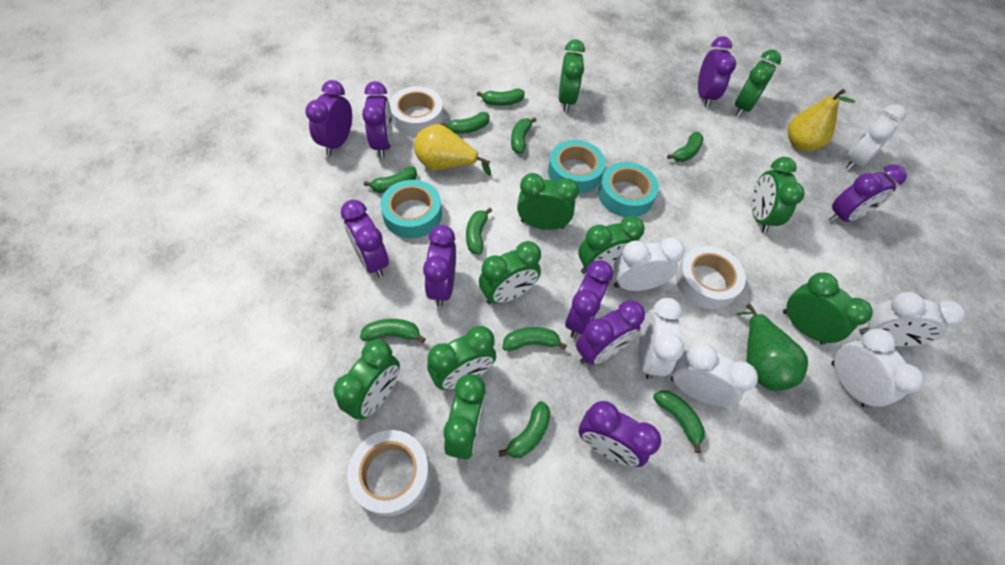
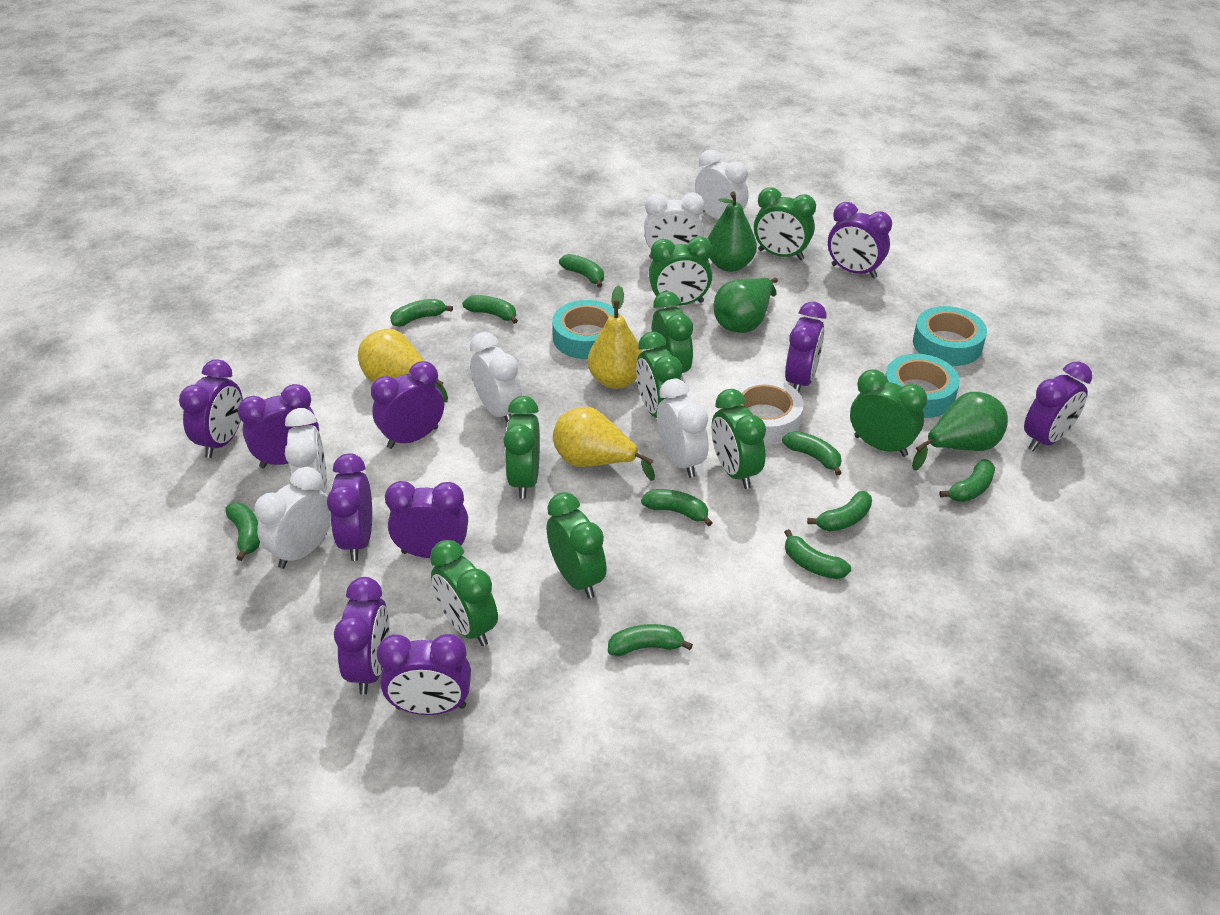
green clock: 10 -> 9
green pear: 1 -> 3
purple clock: 9 -> 10
white tape: 3 -> 1
yellow pear: 2 -> 3

